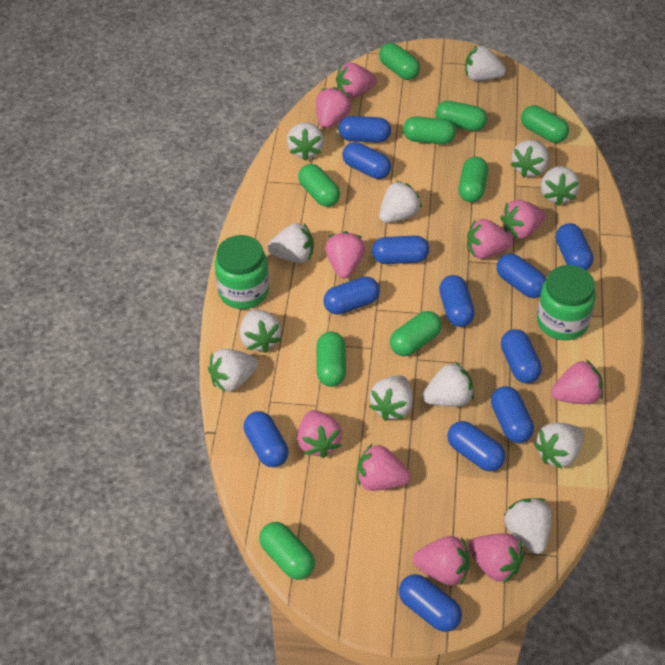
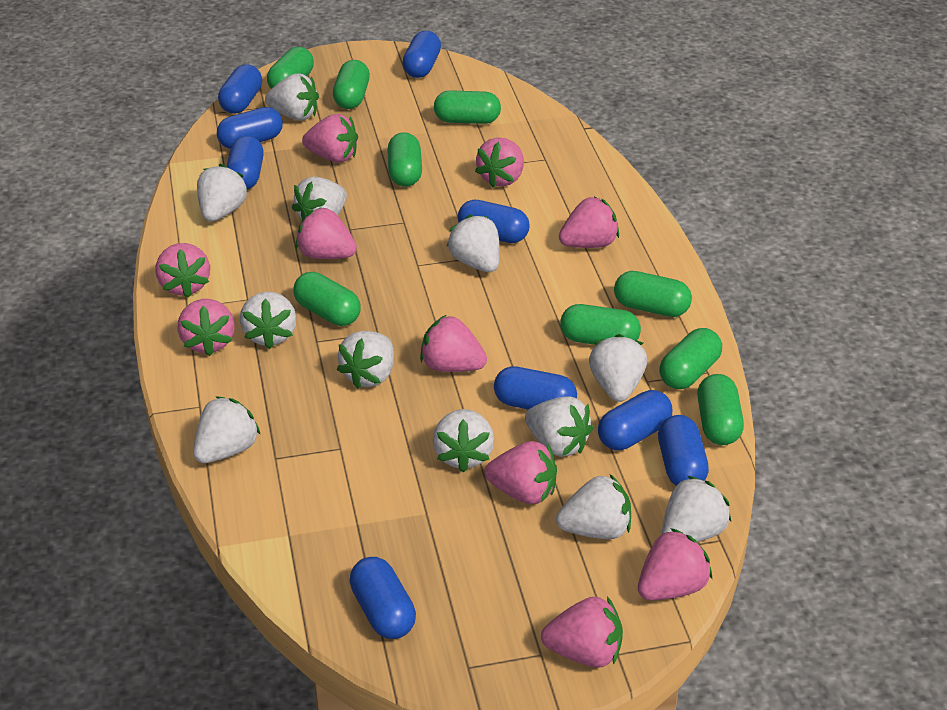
blue capsule: 12 -> 9
green jar: 2 -> 0

